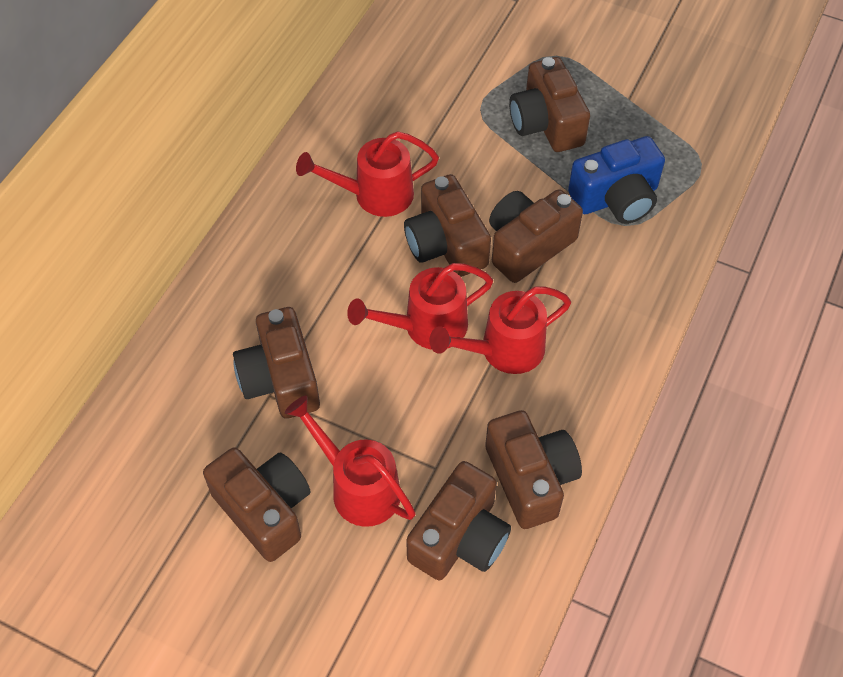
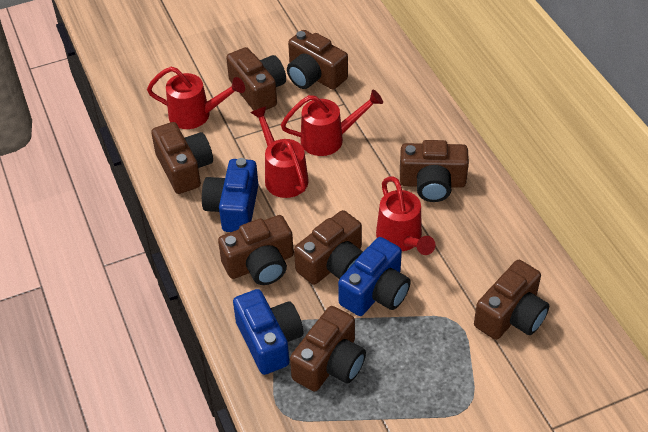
blue camera: 1 -> 3
brown camera: 7 -> 8

